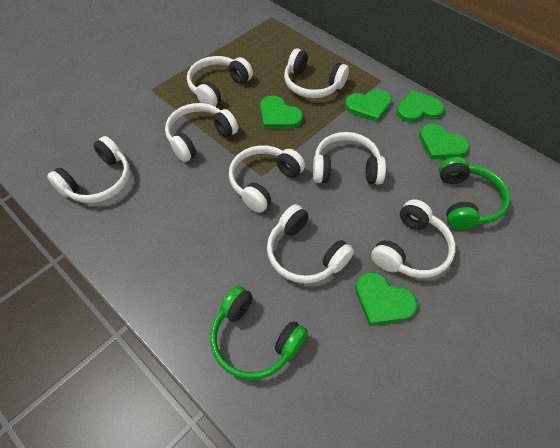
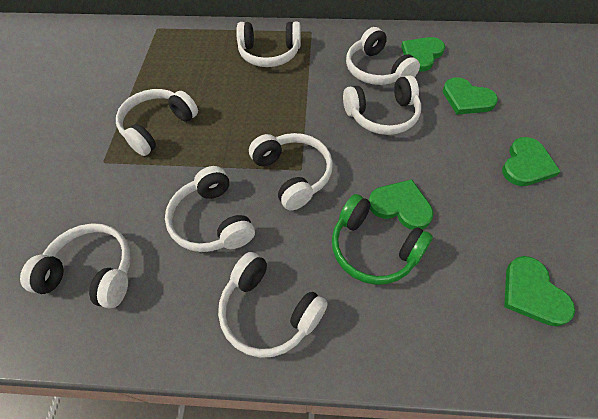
green headphones: 2 -> 1

